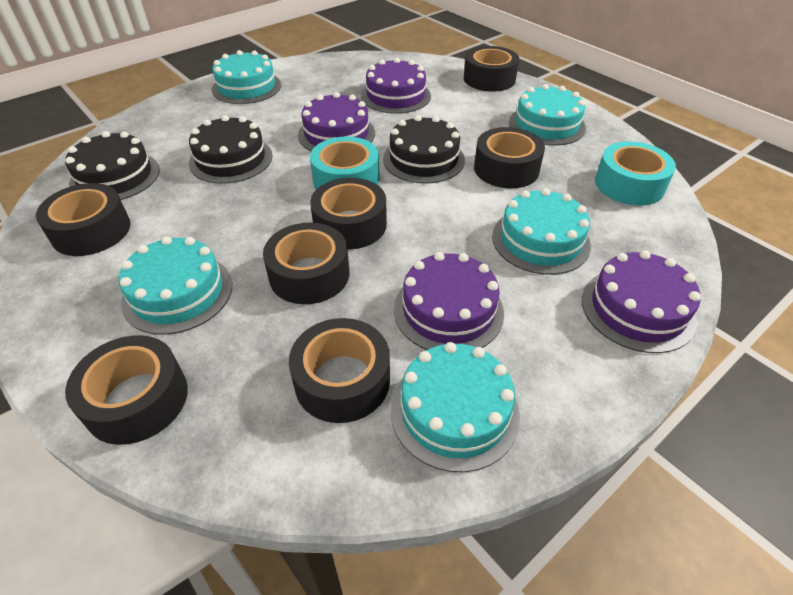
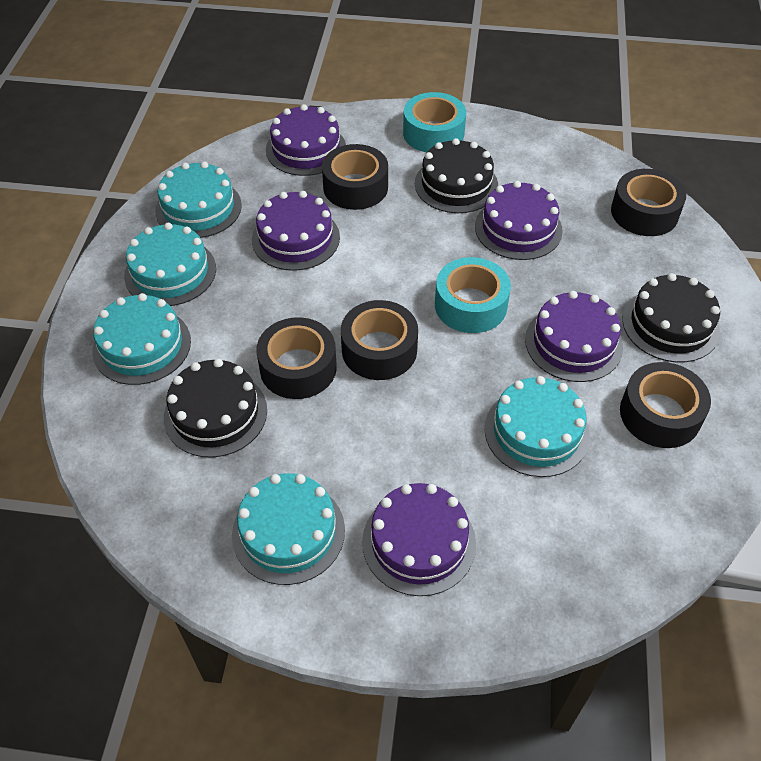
black tape: 7 -> 5
purple cake: 4 -> 5

